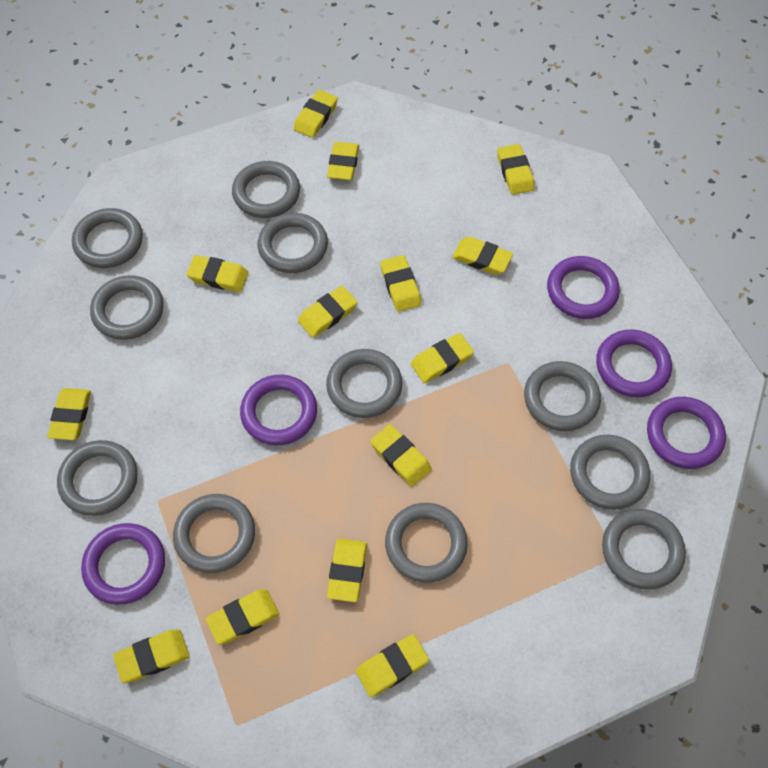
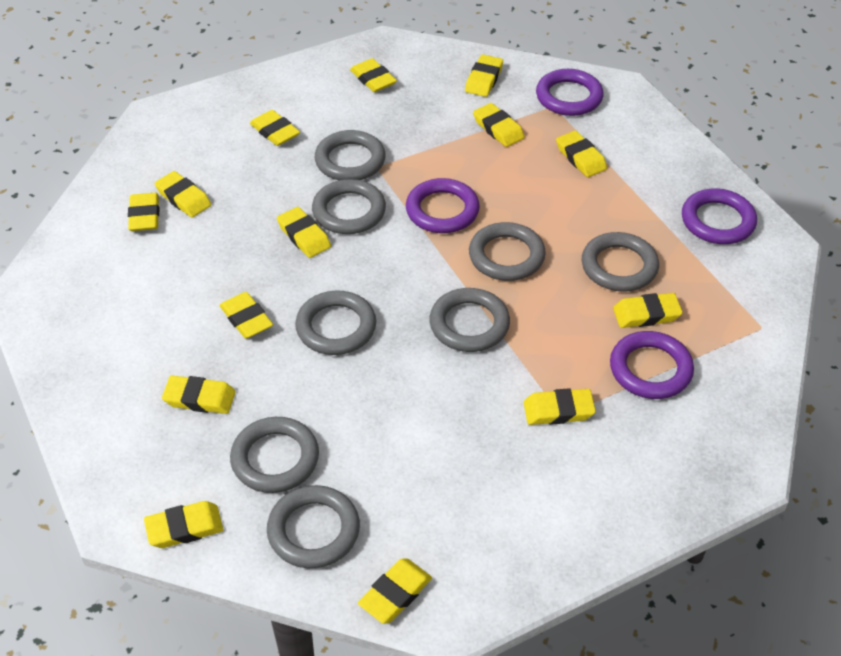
grey ring: 11 -> 8
purple ring: 5 -> 4

